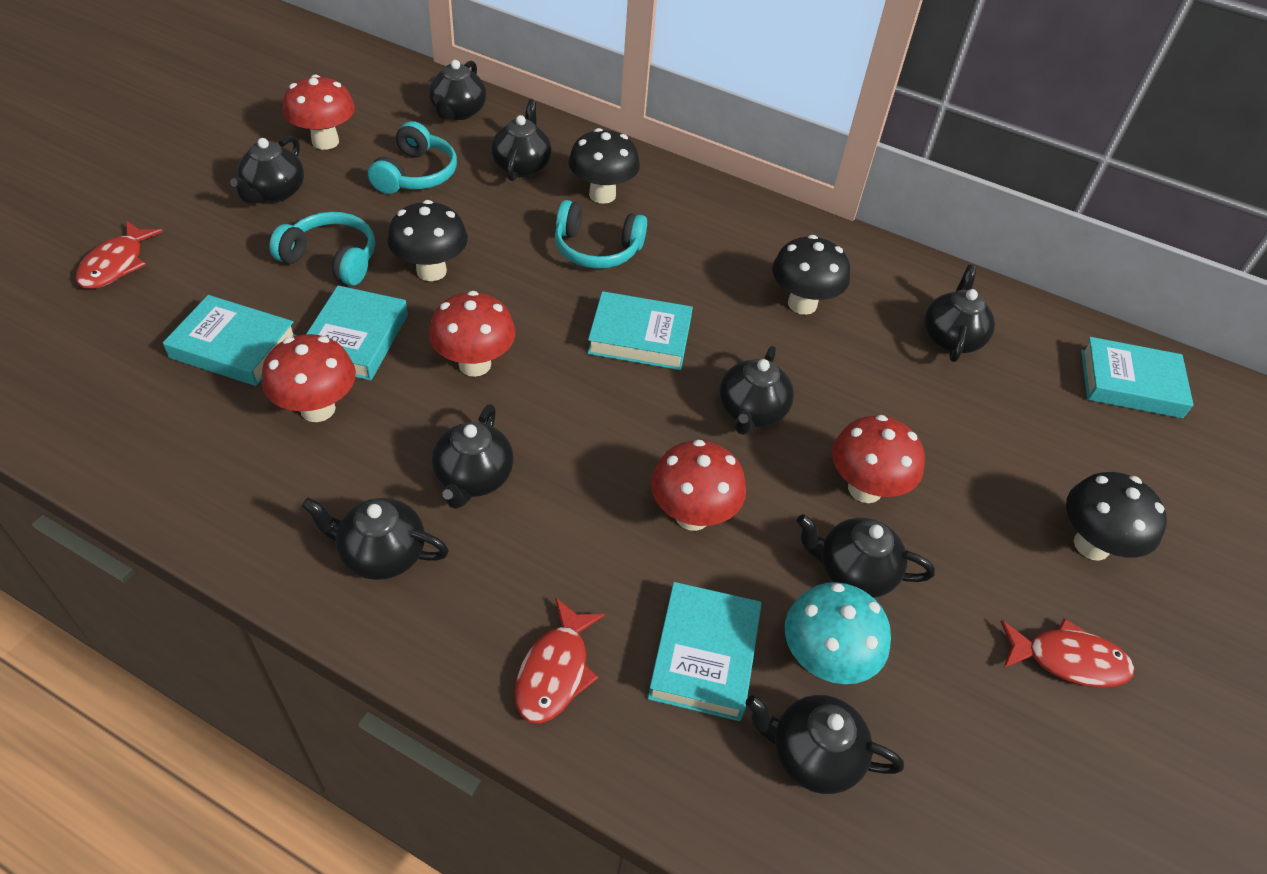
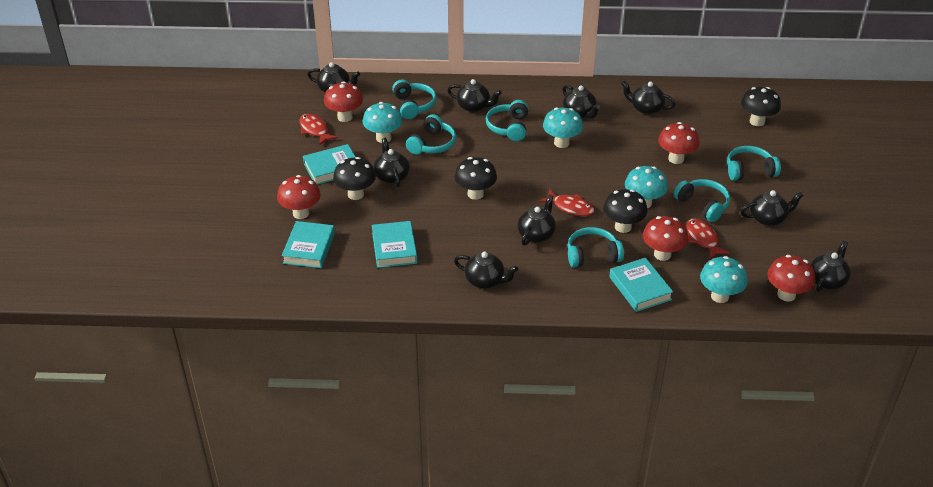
turquoise book: 5 -> 4
turquoise headphones: 3 -> 6
turquoise mushroom: 1 -> 4

